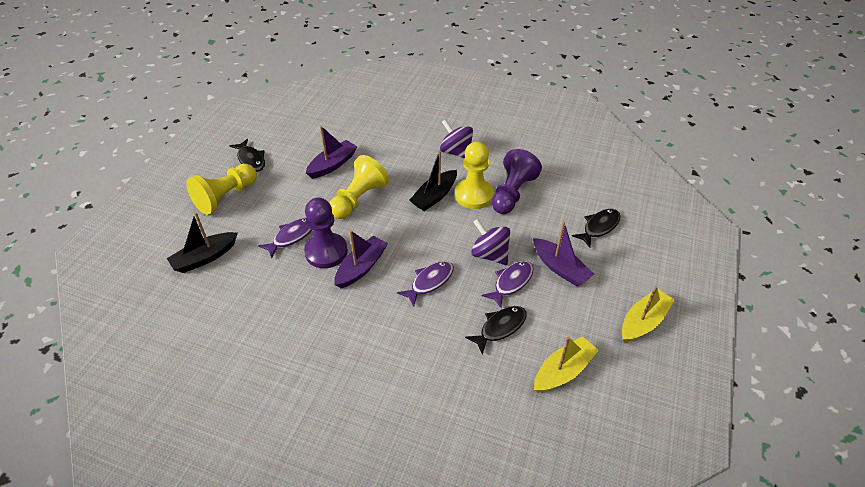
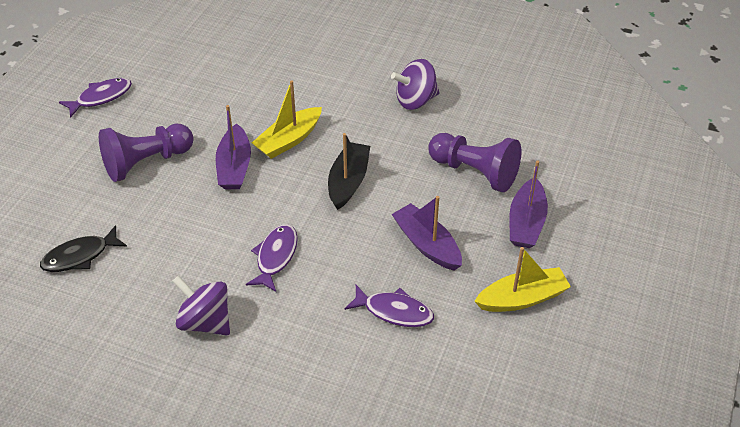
black boat: 2 -> 1
black fish: 3 -> 1
yellow pawn: 3 -> 0

